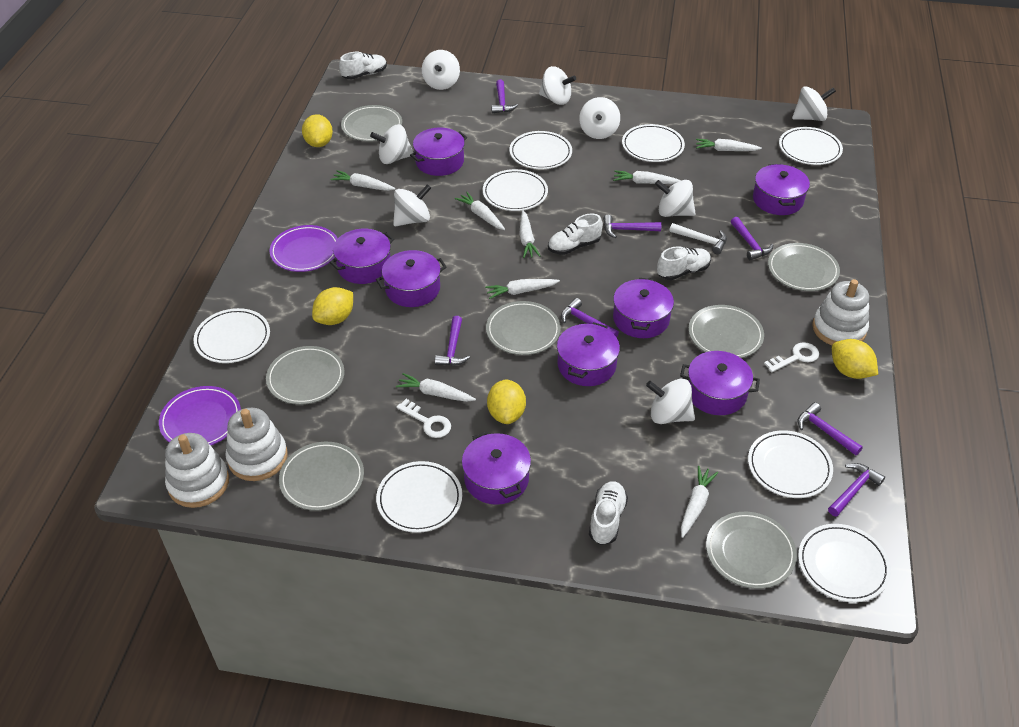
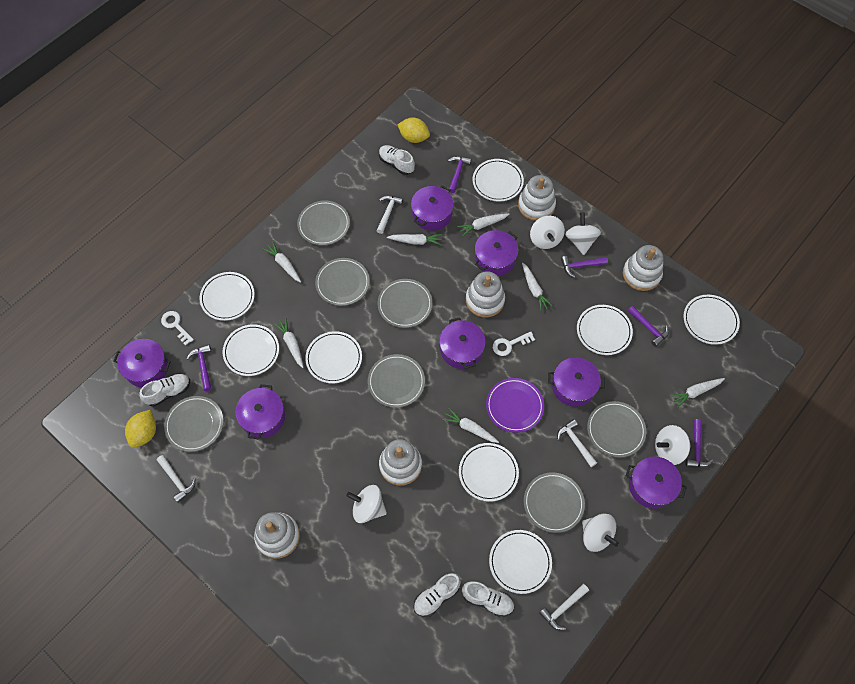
purple hammer: 7 -> 5
purple plate: 2 -> 1
purple pot: 8 -> 7
white carrot: 8 -> 7
white hammer: 1 -> 4
white spinning top: 8 -> 5
white stacking toy: 3 -> 5
yellow lemon: 4 -> 2

